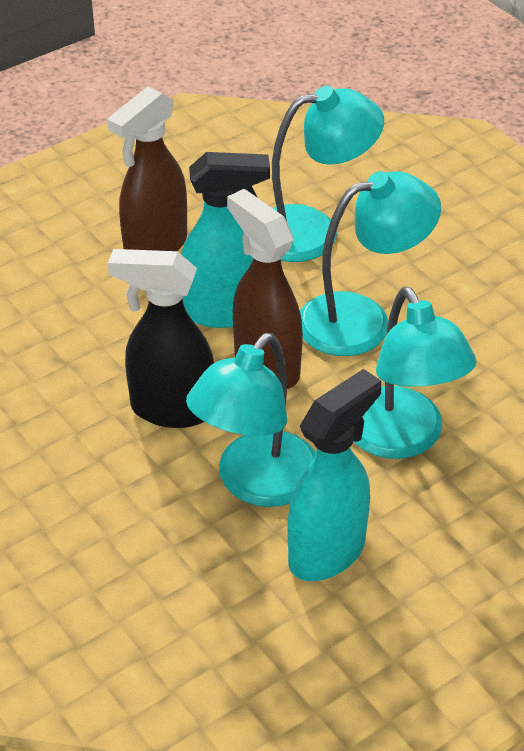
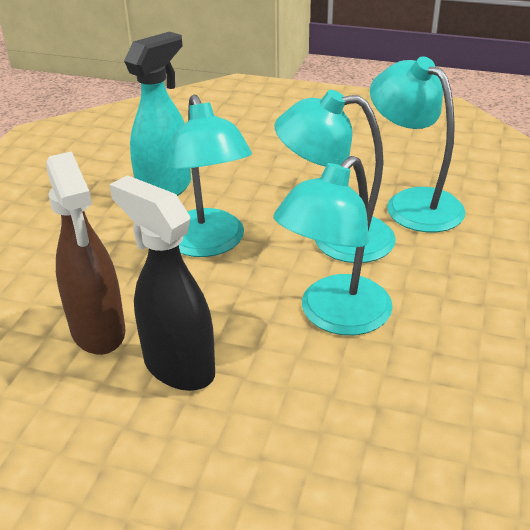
brown spray bottle: 2 -> 1
turquoise spray bottle: 2 -> 1

